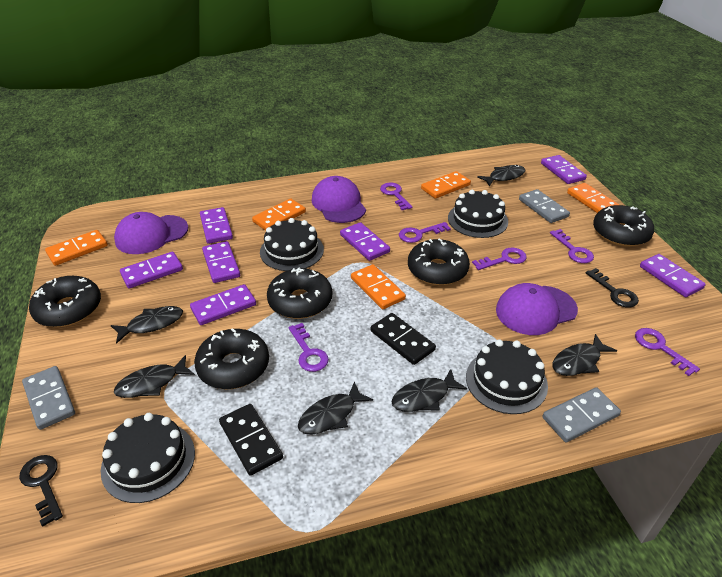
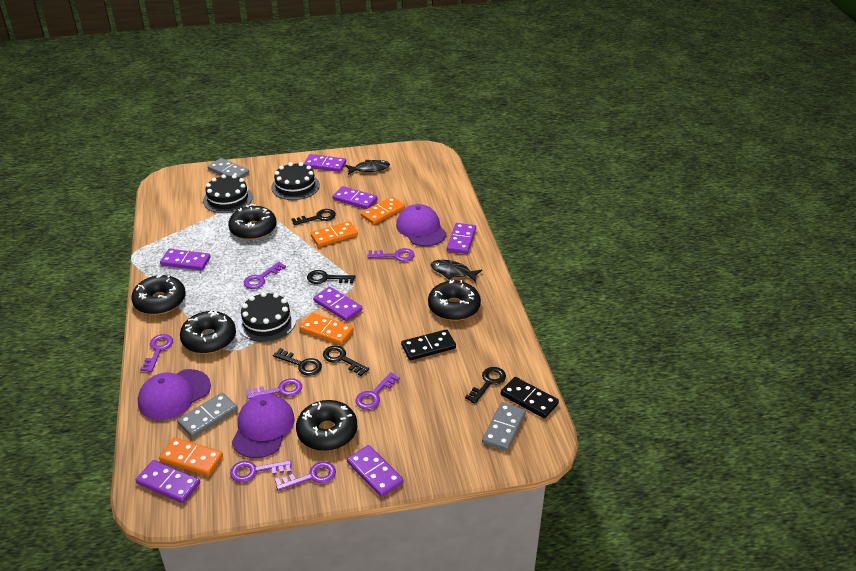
black cake: 4 -> 3
black fish: 6 -> 2
black key: 2 -> 5
orange domino: 5 -> 4
purple key: 6 -> 7

